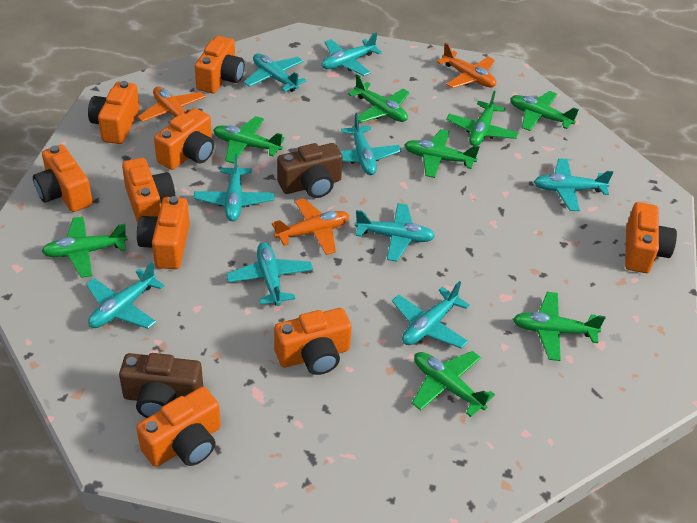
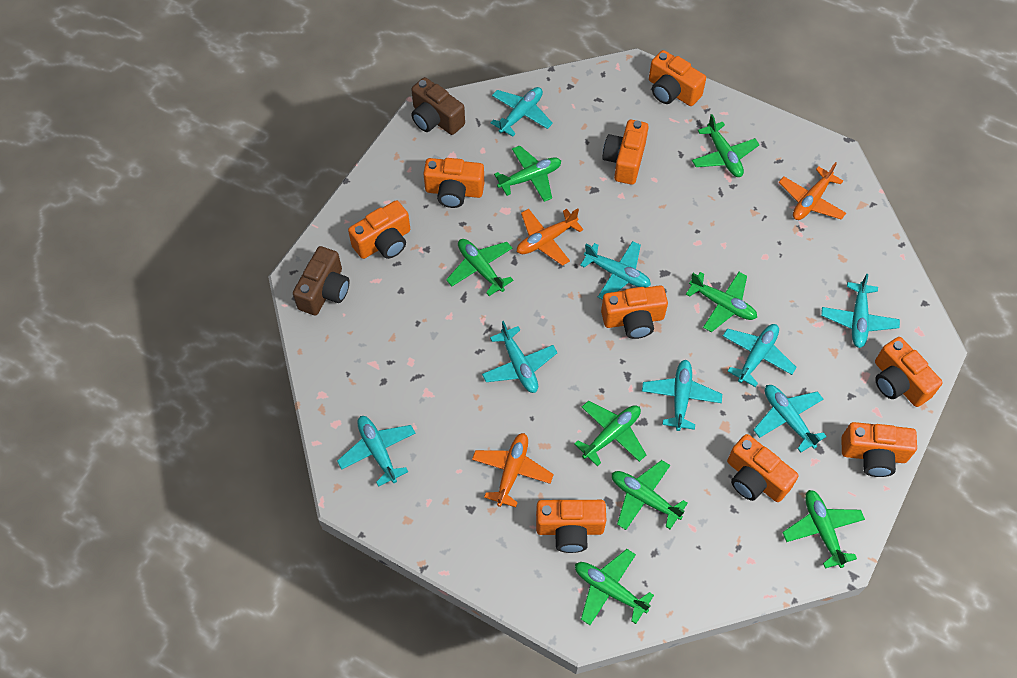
turquoise plane: 9 -> 8

